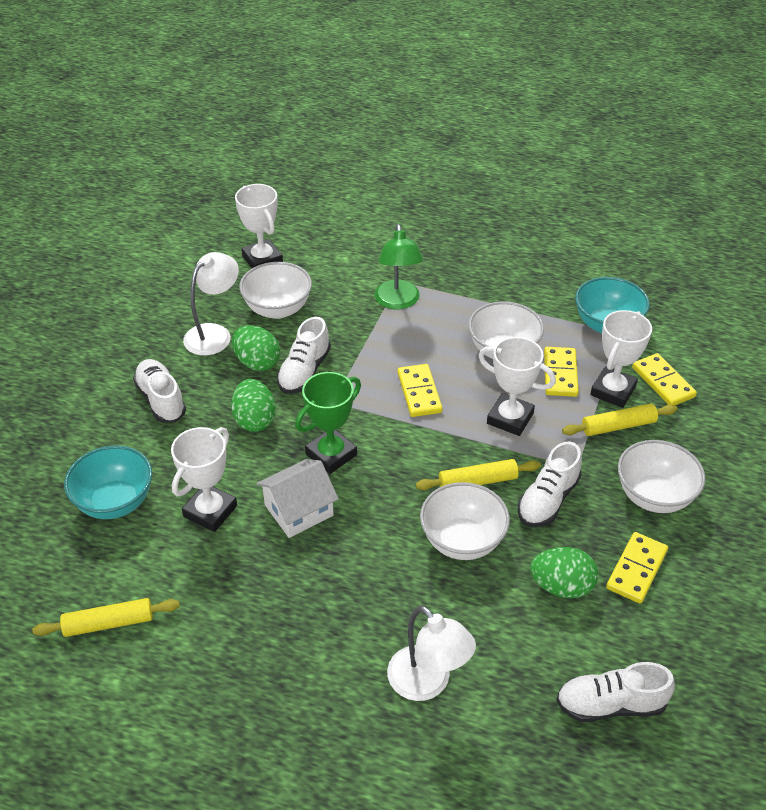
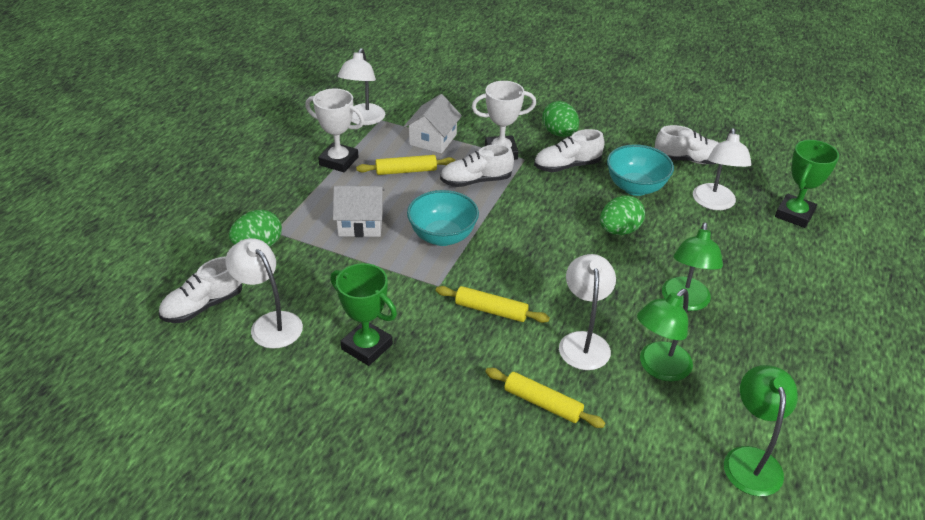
green lamp: 1 -> 3
green trophy: 1 -> 2
white bowl: 4 -> 0
white house: 1 -> 2
white lamp: 2 -> 4
white trophy: 4 -> 2
yellow domino: 4 -> 0

